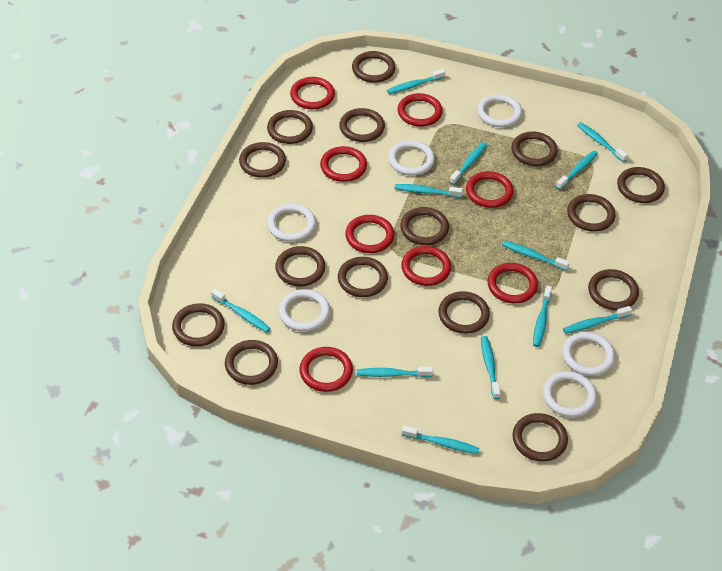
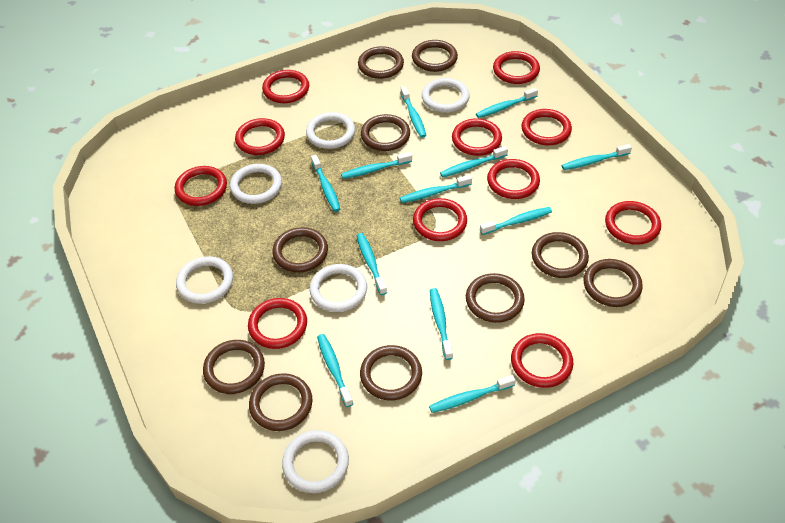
brown ring: 15 -> 10
red ring: 8 -> 11

